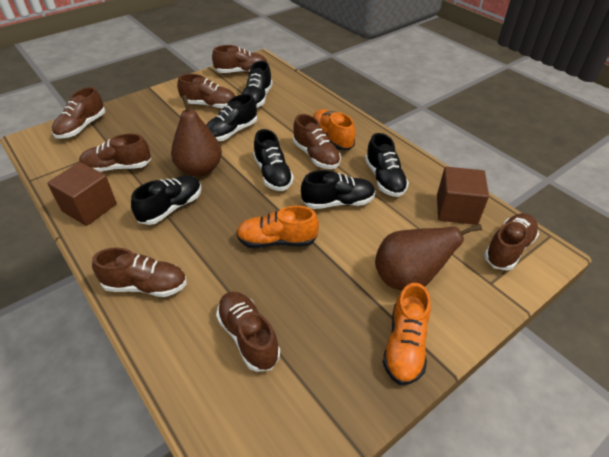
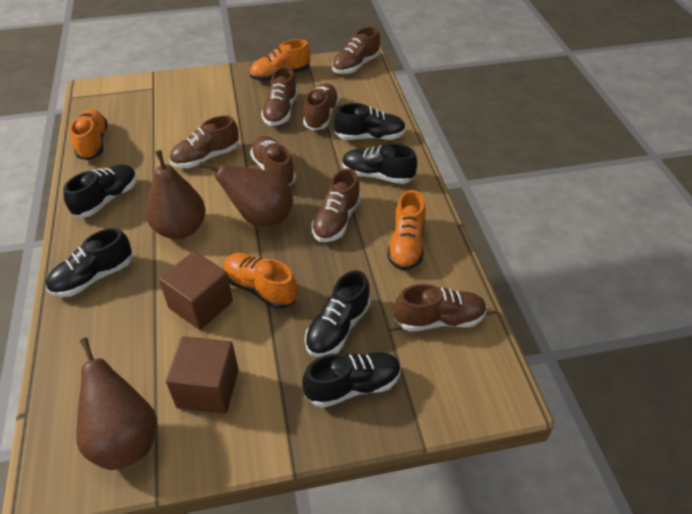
brown pear: 2 -> 3
brown shoe: 8 -> 7
orange shoe: 3 -> 4

